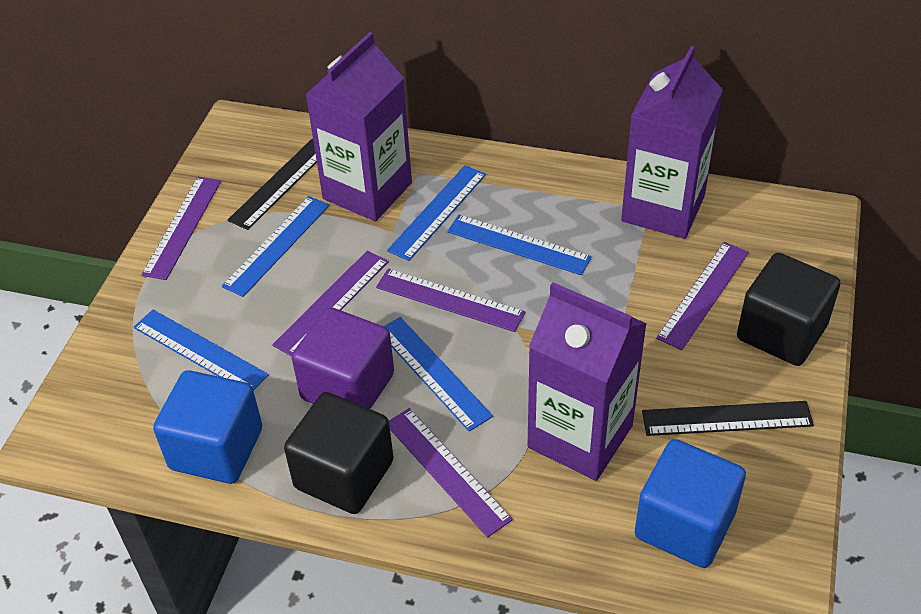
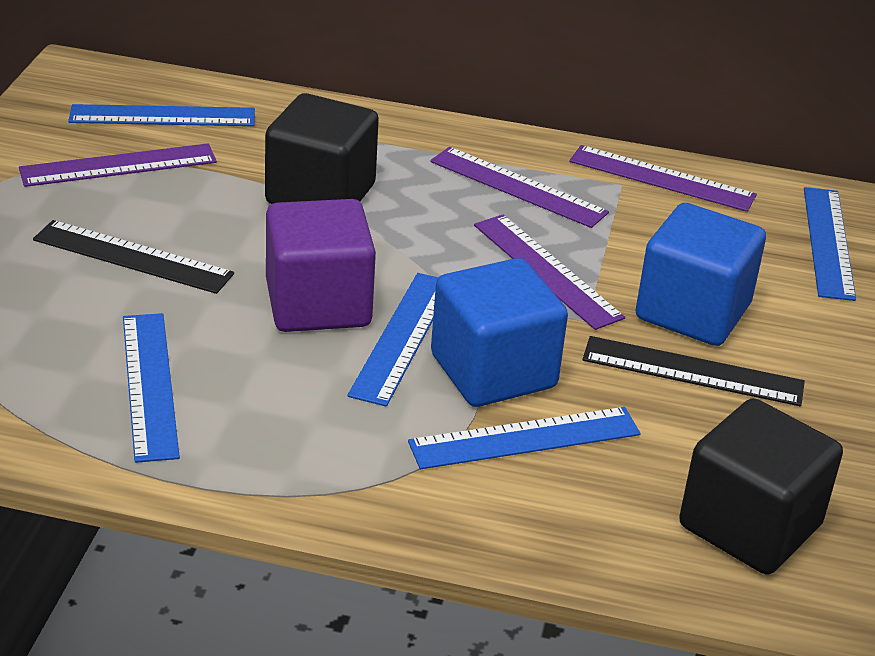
purple carton: 3 -> 0
purple ruler: 5 -> 4

